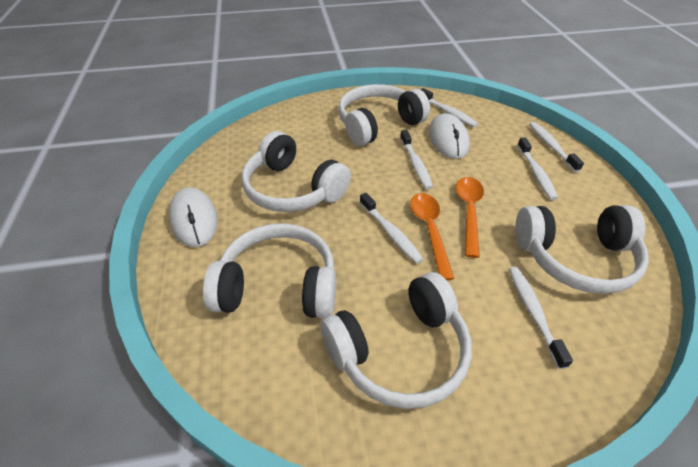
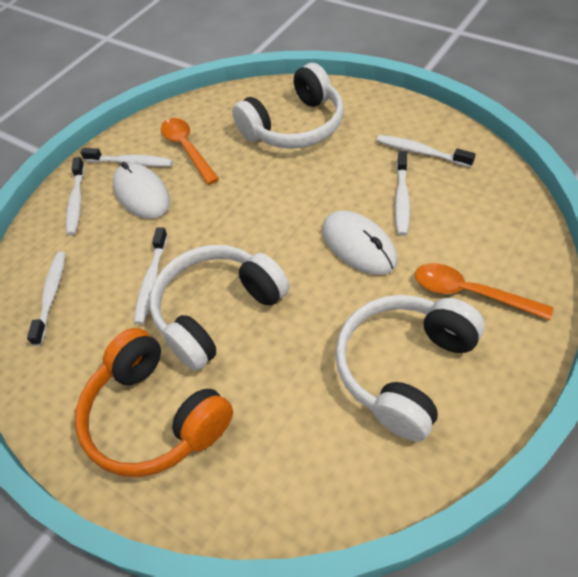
orange headphones: 0 -> 1
white headphones: 5 -> 3

